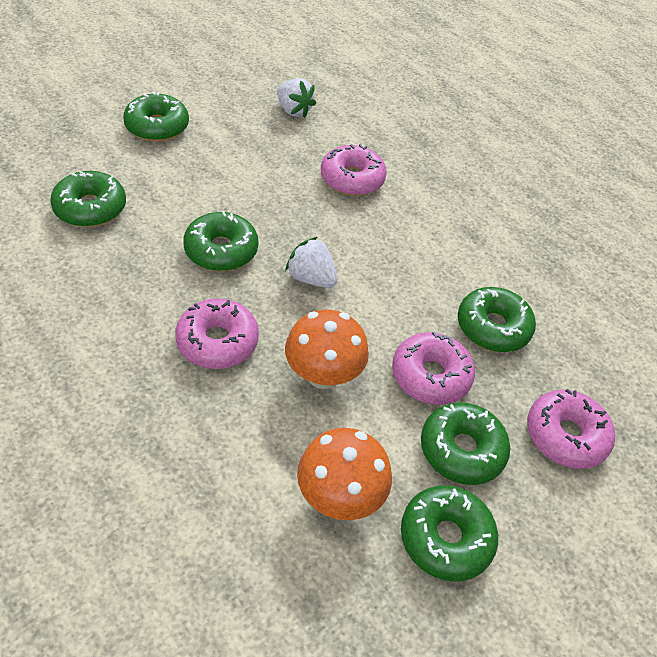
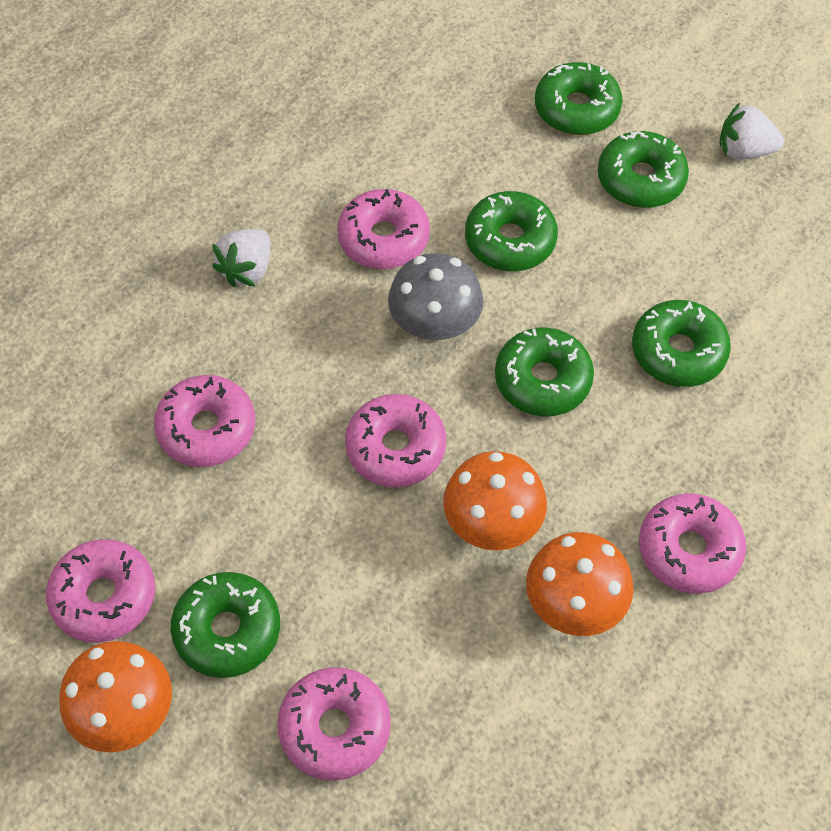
grey mushroom: 0 -> 1
orange mushroom: 2 -> 3
pink donut: 4 -> 6

